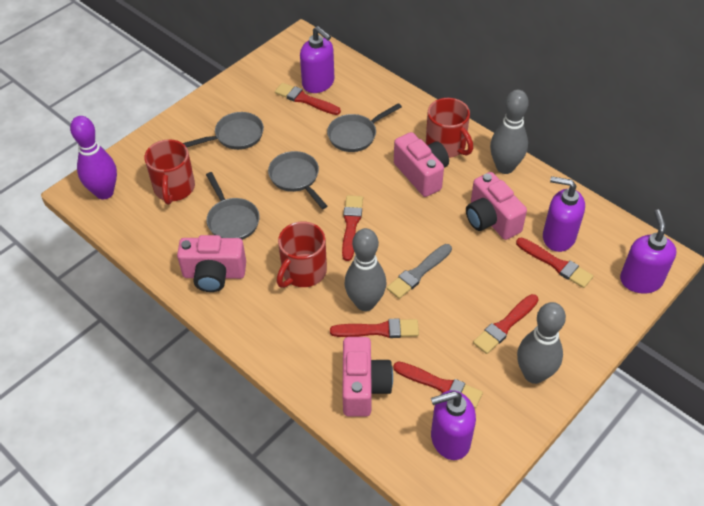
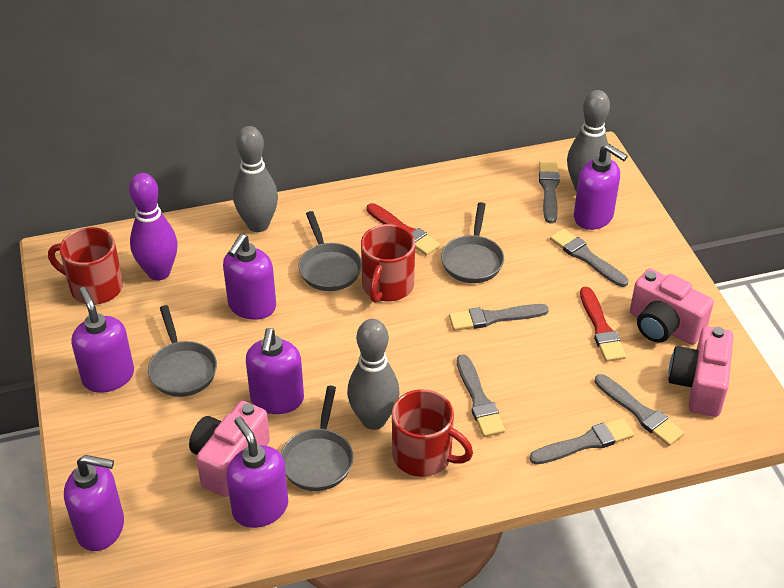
grey brush: 1 -> 6
pink camera: 4 -> 3
purple soap dispenser: 4 -> 6
red brush: 6 -> 2

